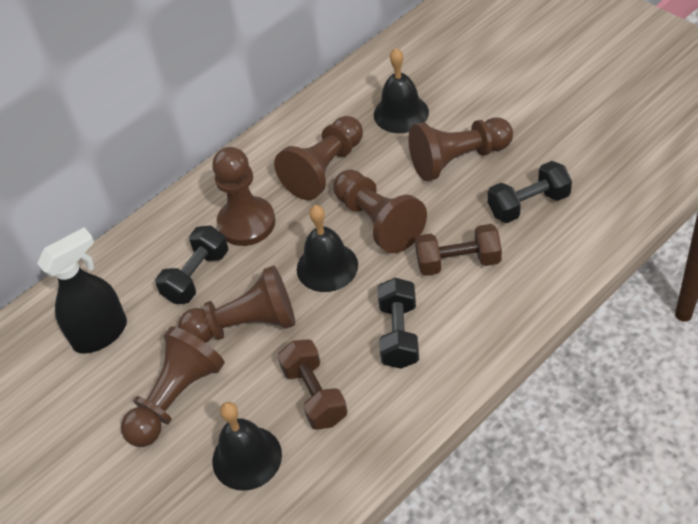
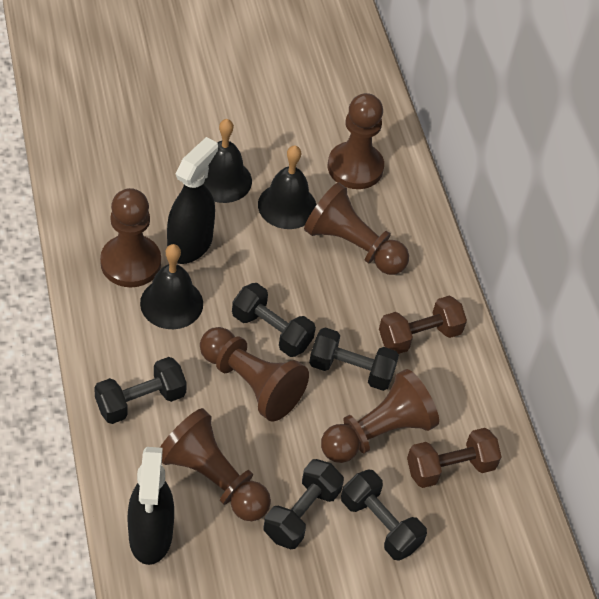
black dumbbell: 3 -> 5
black spray bottle: 1 -> 2

